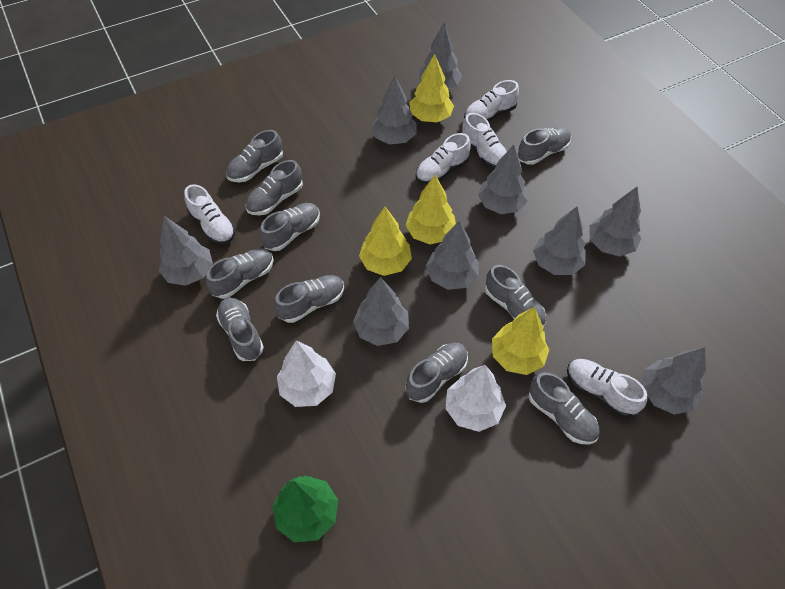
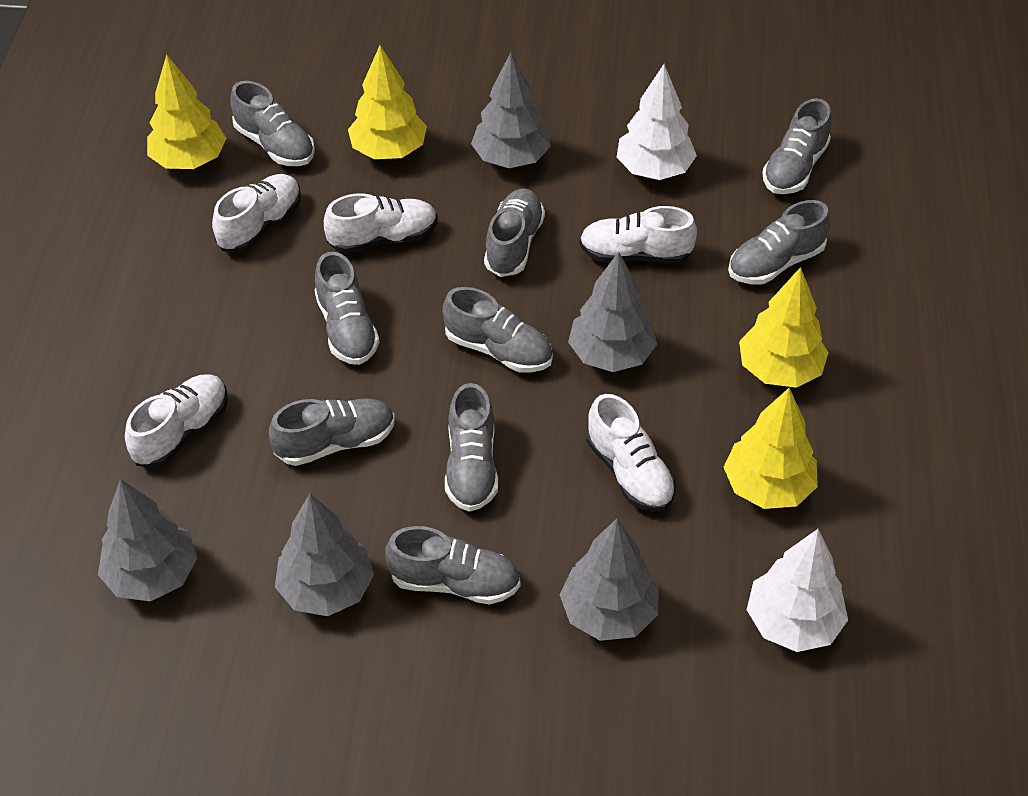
green tree: 1 -> 0
grey shoe: 10 -> 9
grey tree: 9 -> 5

